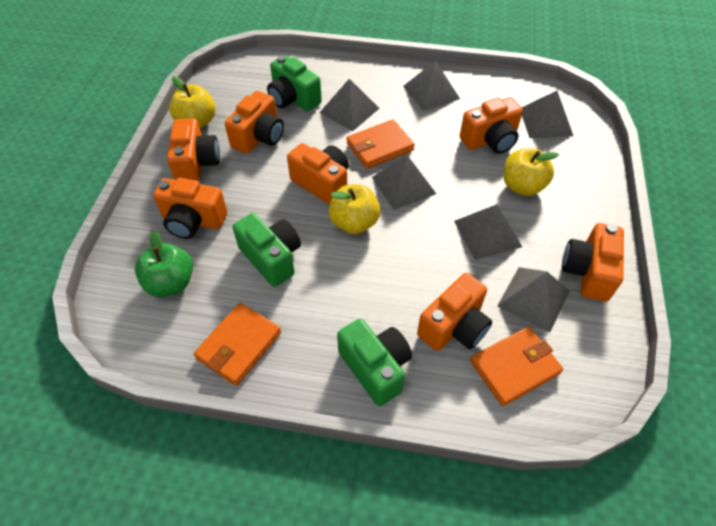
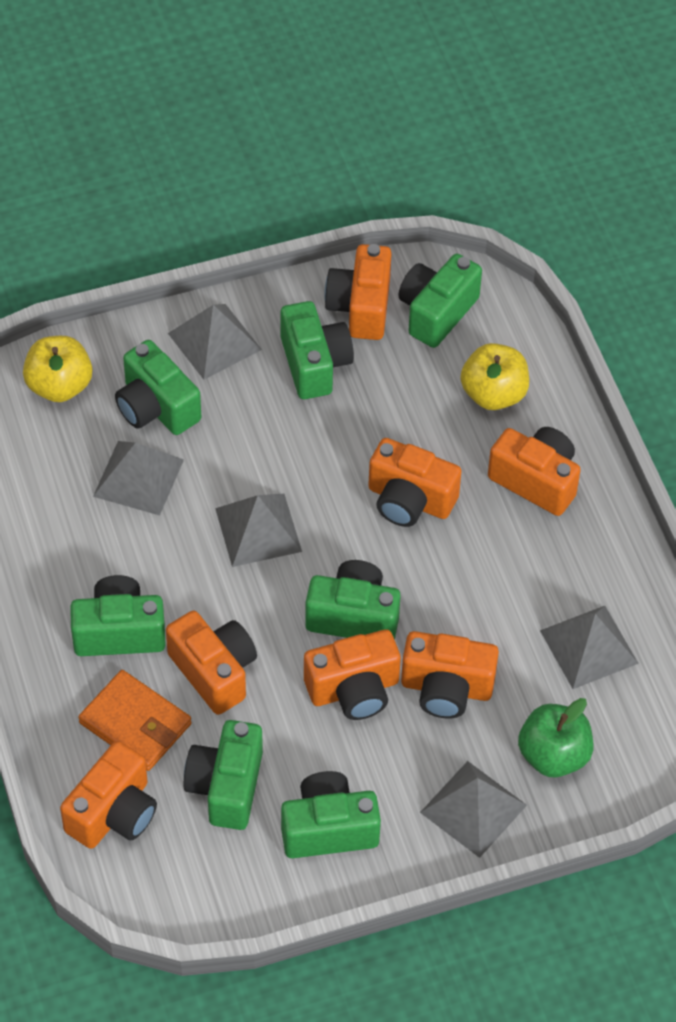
green camera: 3 -> 7
grey pyramid: 6 -> 5
orange wallet: 3 -> 1
yellow apple: 3 -> 2

